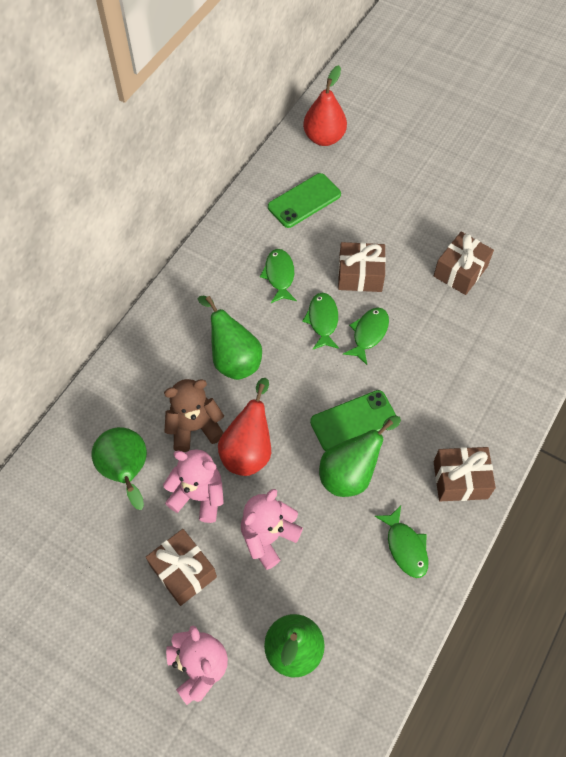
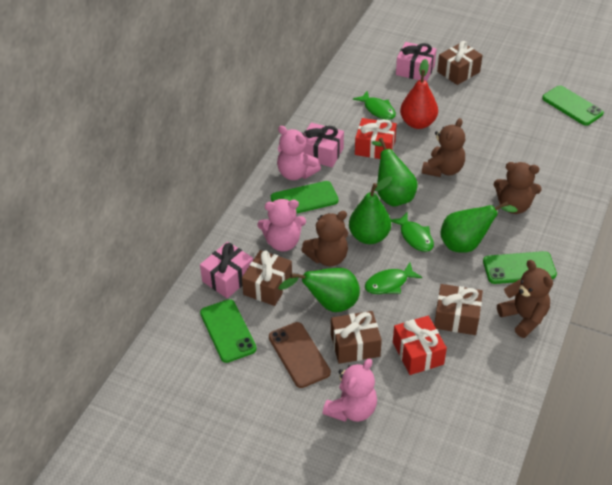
brown phone: 0 -> 1
brown teddy bear: 1 -> 4
green fish: 4 -> 3
green phone: 2 -> 4
pink gift: 0 -> 3
red gift: 0 -> 2
red pear: 2 -> 1

